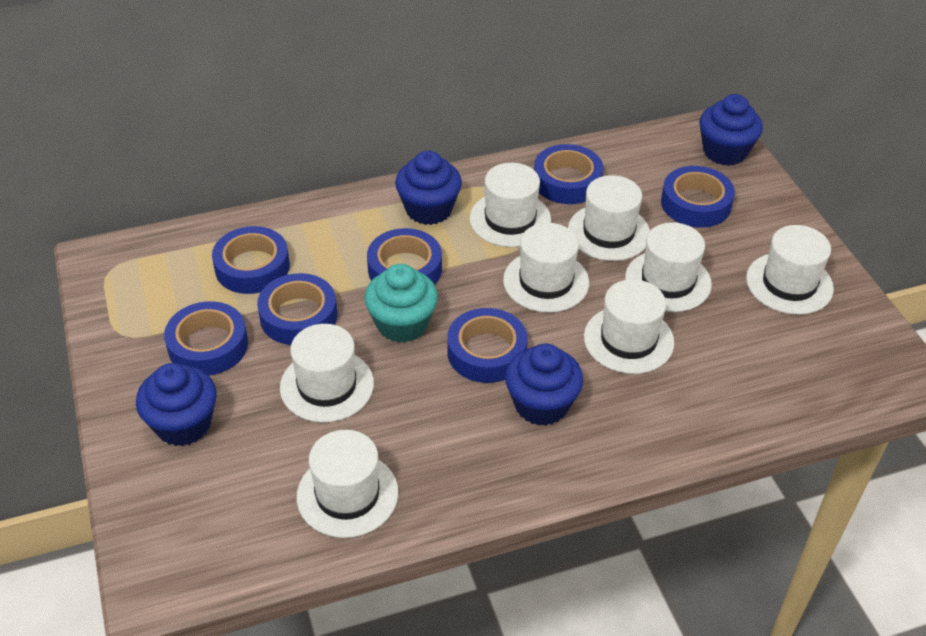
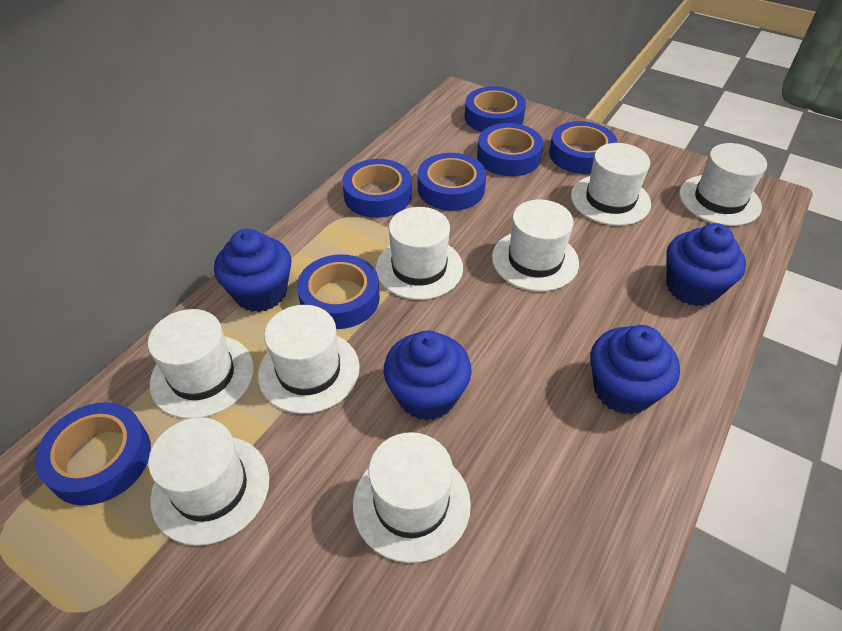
turquoise cupcake: 1 -> 0

